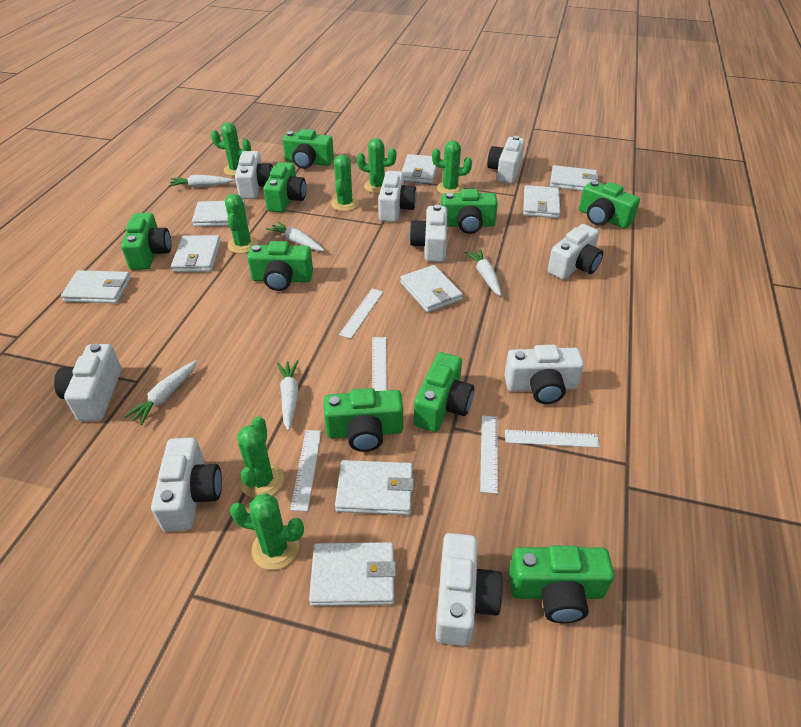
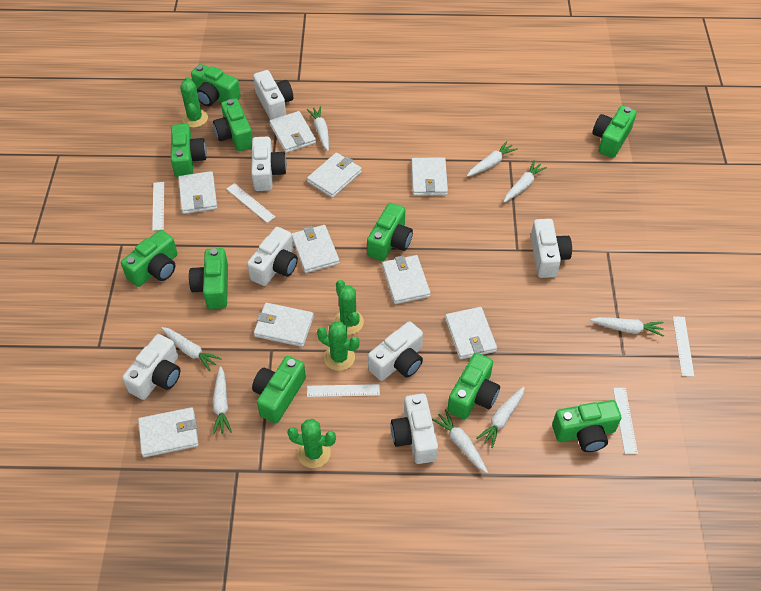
green cactus: 7 -> 4
green camera: 9 -> 10
white camera: 9 -> 7
white carrot: 5 -> 8

